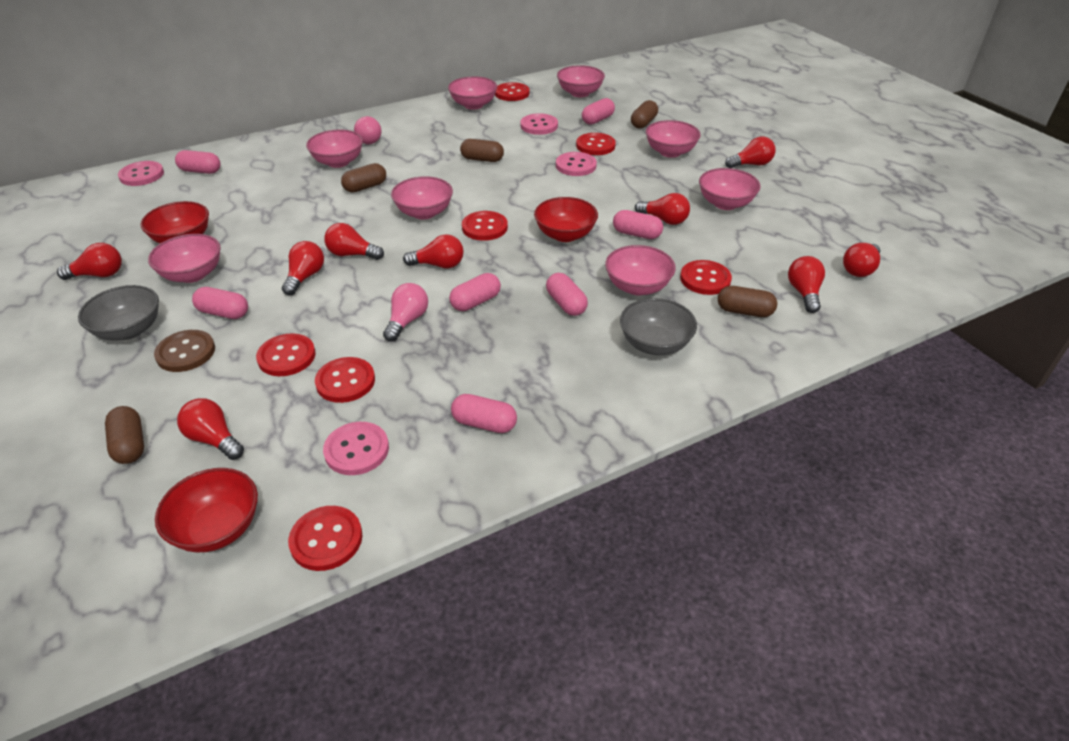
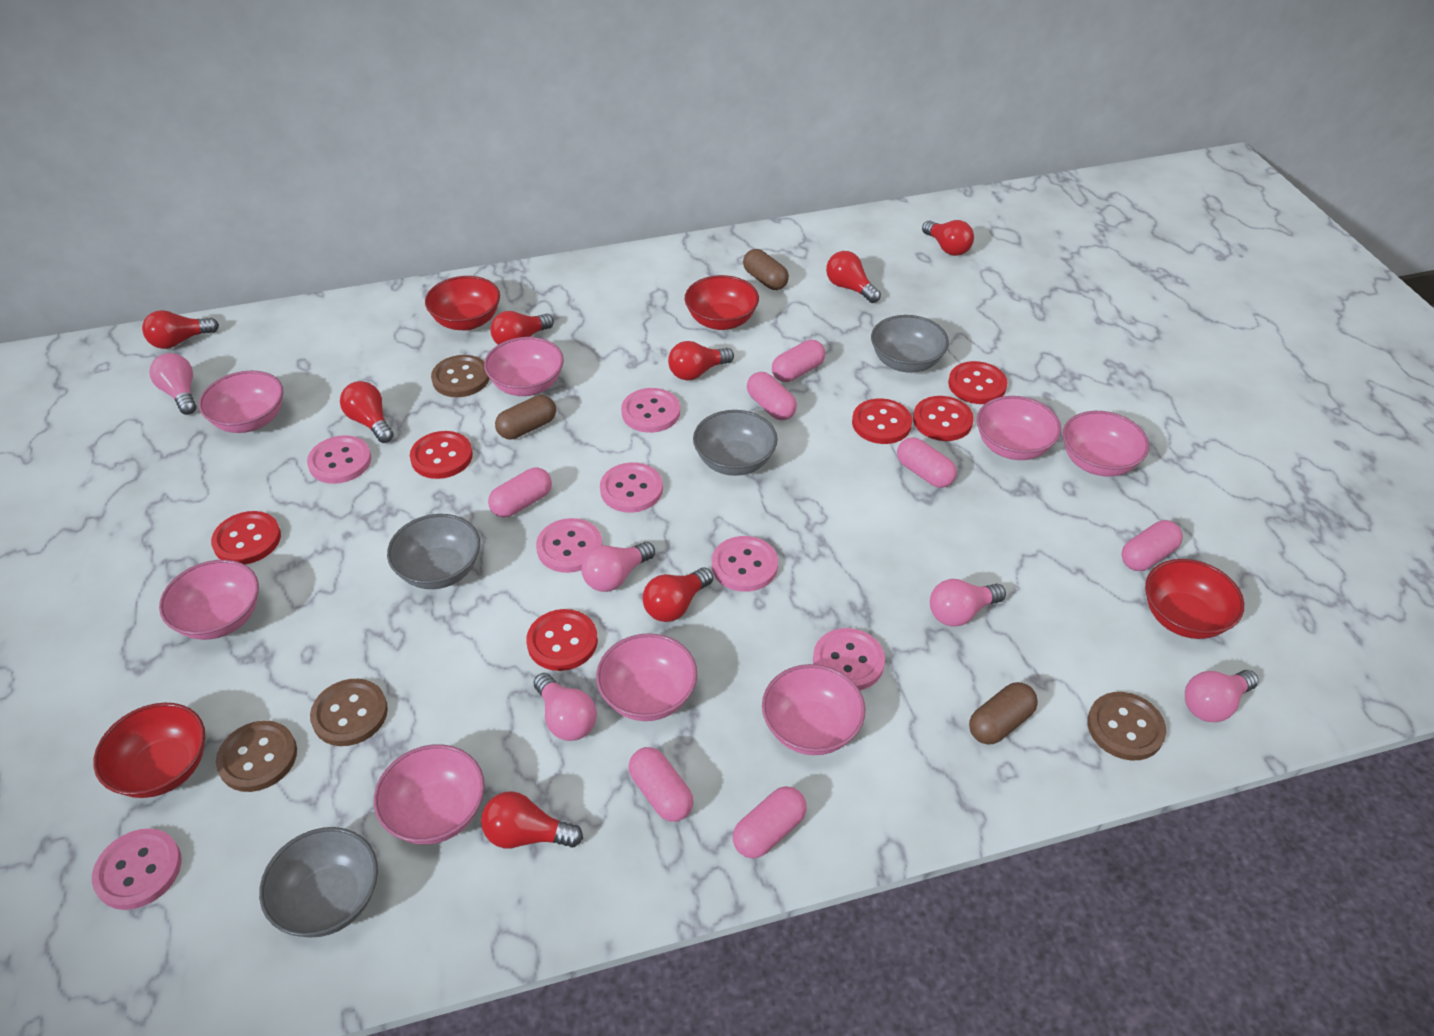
brown button: 1 -> 4
brown capsule: 5 -> 3
grey bowl: 2 -> 4
pink button: 4 -> 7
pink light bulb: 2 -> 5
red bowl: 3 -> 4
red button: 7 -> 6
red light bulb: 9 -> 8

